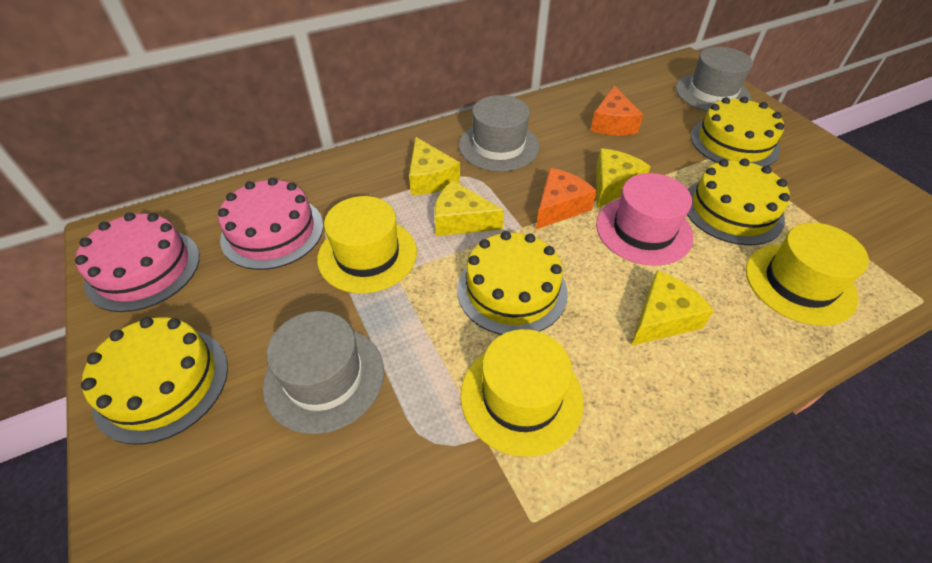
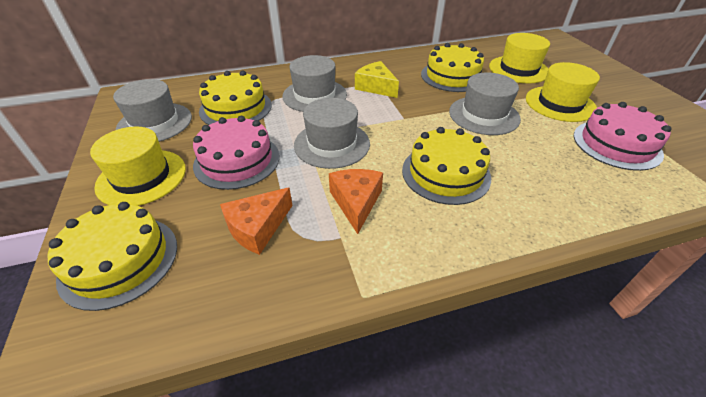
grey hat: 3 -> 4
pink hat: 1 -> 0
yellow cheese: 4 -> 1

